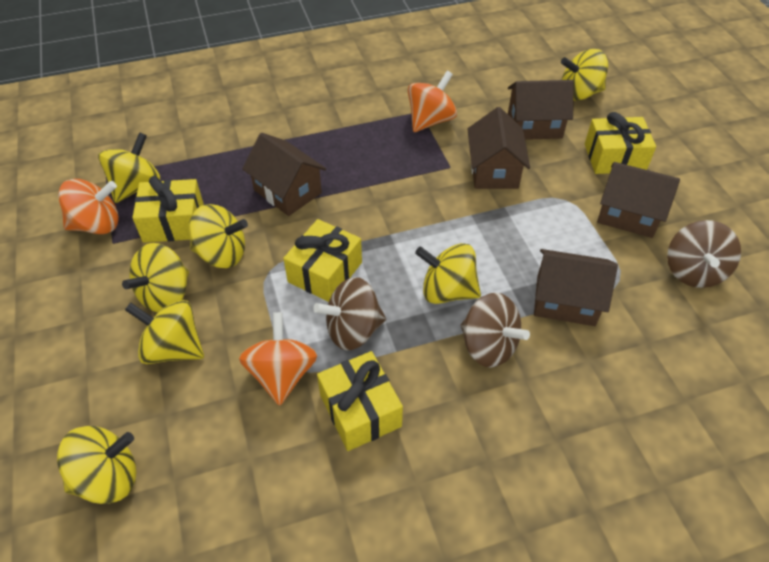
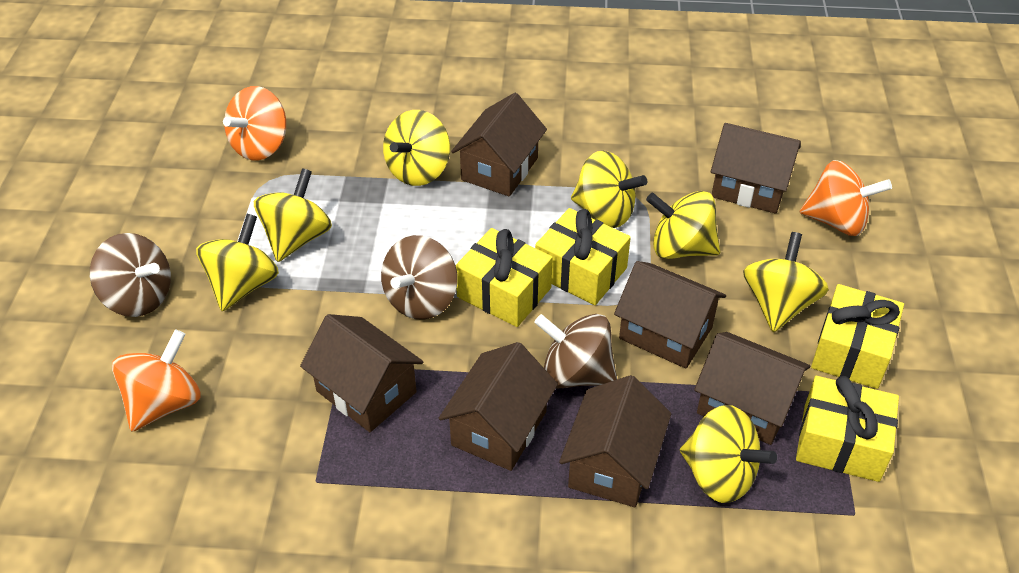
brown house: 5 -> 7

